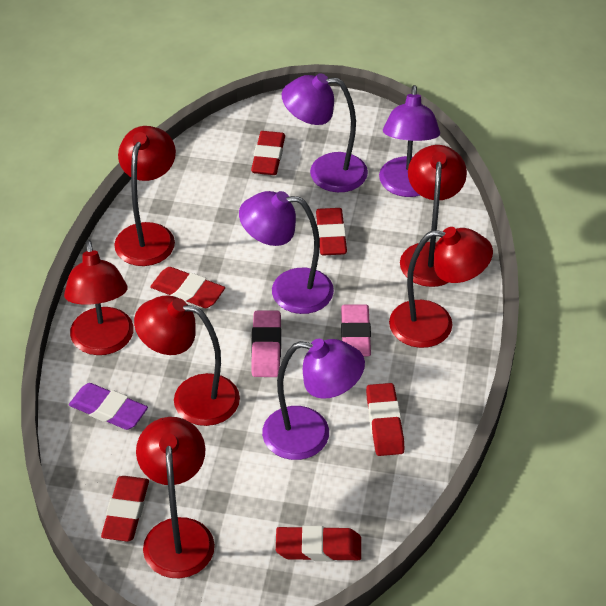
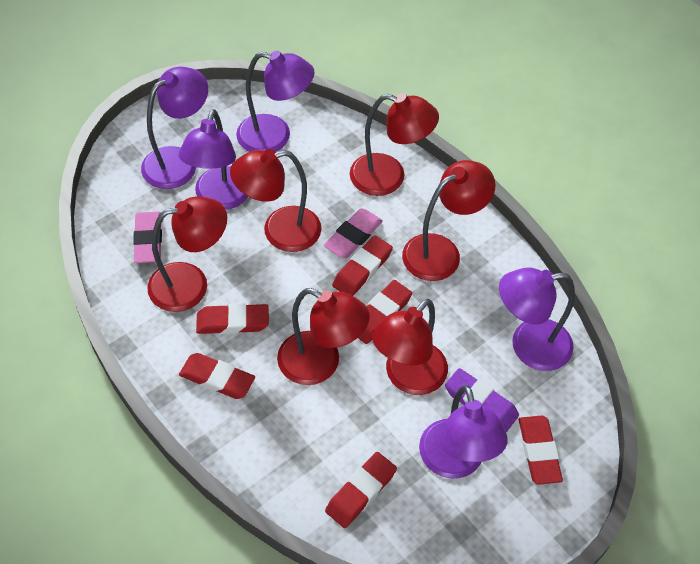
purple lamp: 4 -> 5

